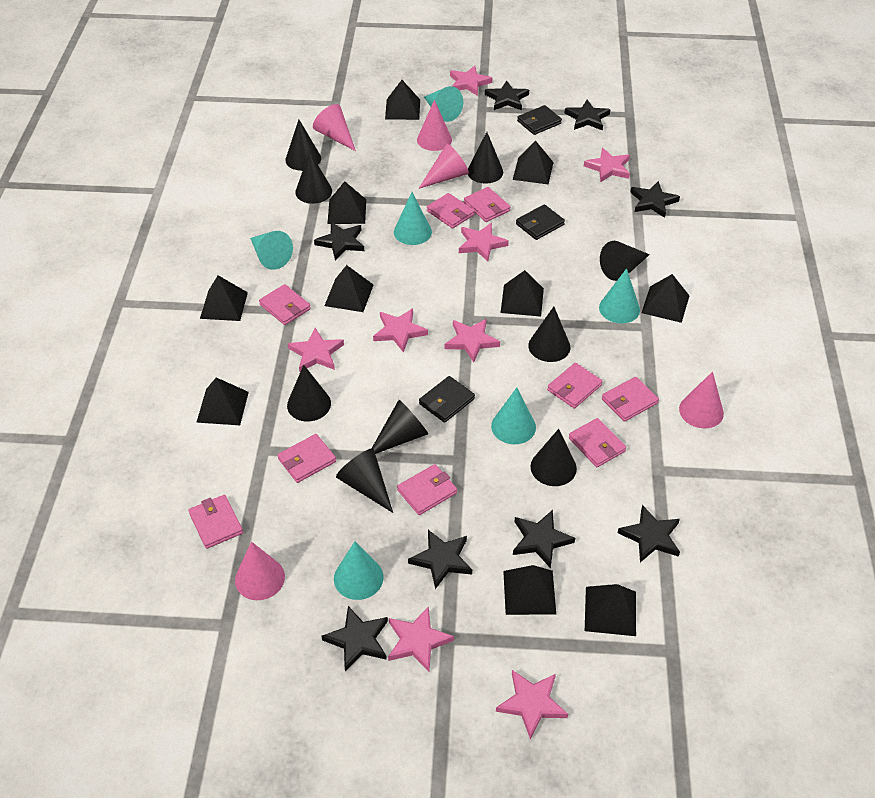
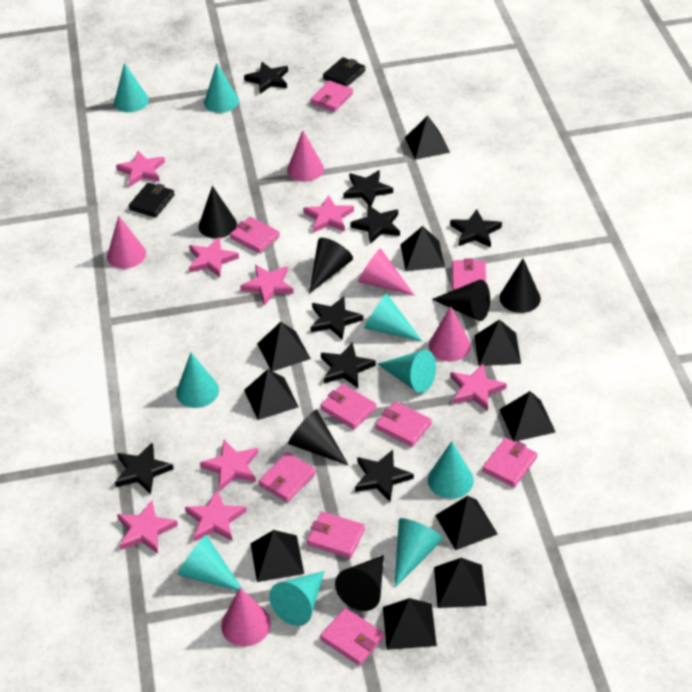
black cone: 9 -> 6
black wallet: 3 -> 2
turquoise cone: 6 -> 9

